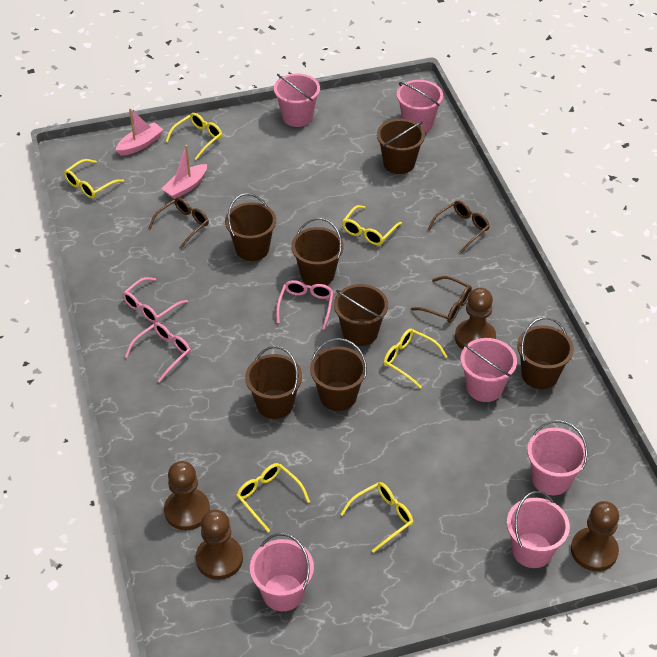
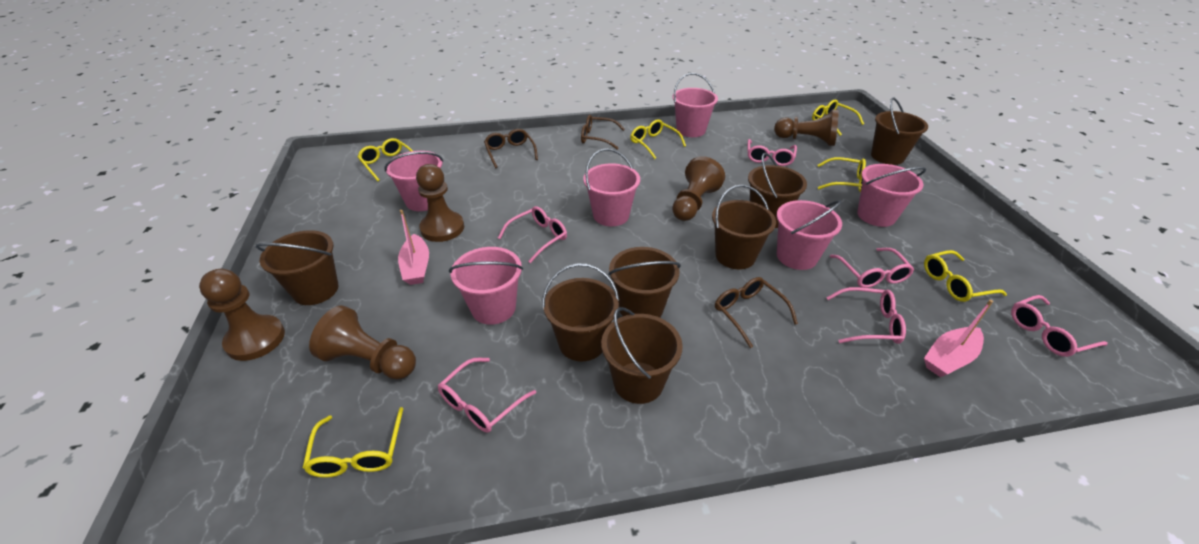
brown pawn: 4 -> 5
pink glasses: 3 -> 6

